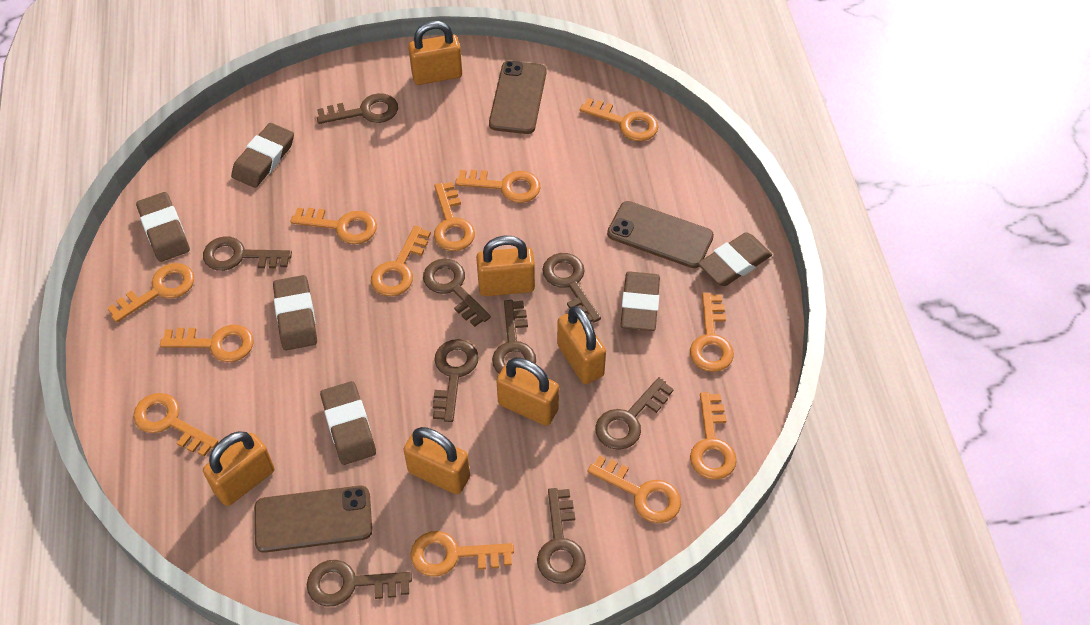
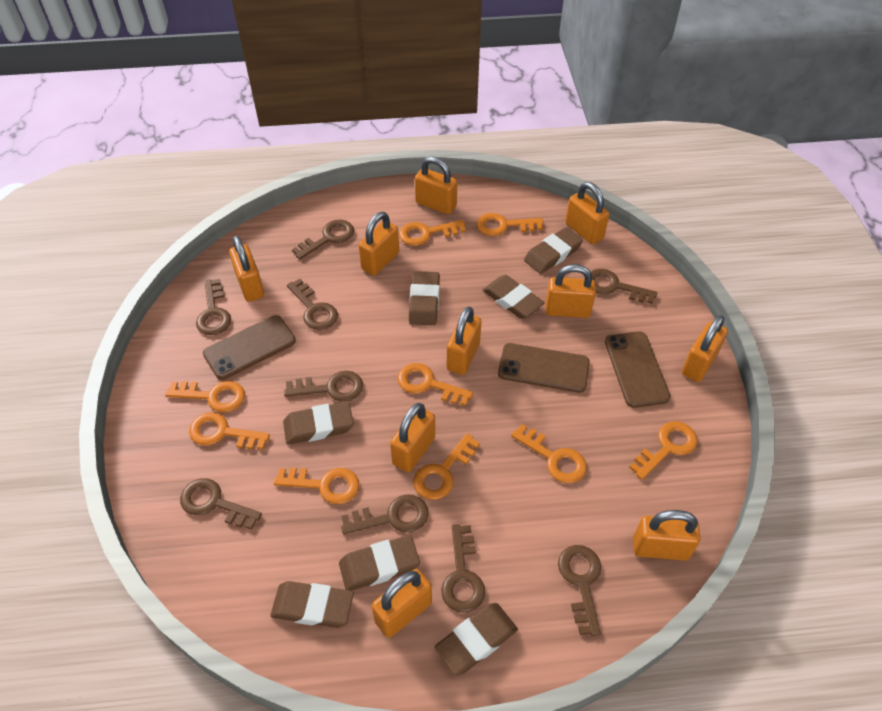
brown eraser: 6 -> 7
orange key: 12 -> 9
orange padlock: 6 -> 10

